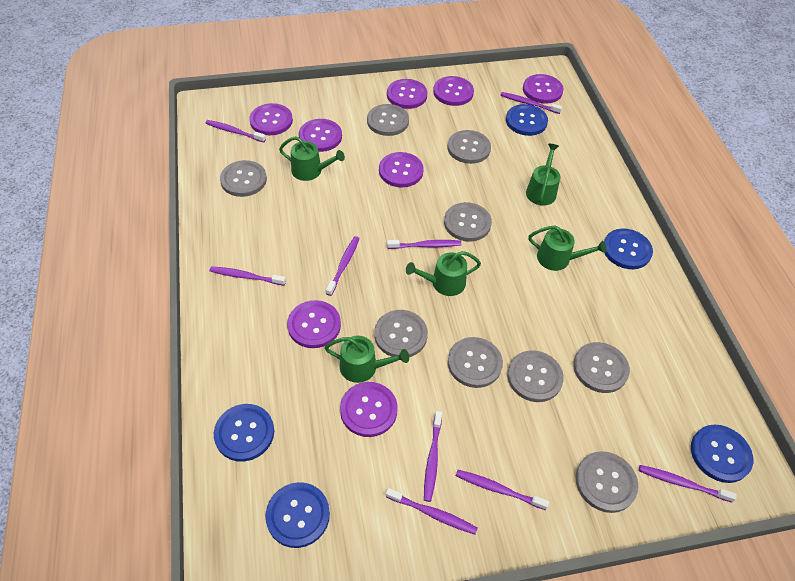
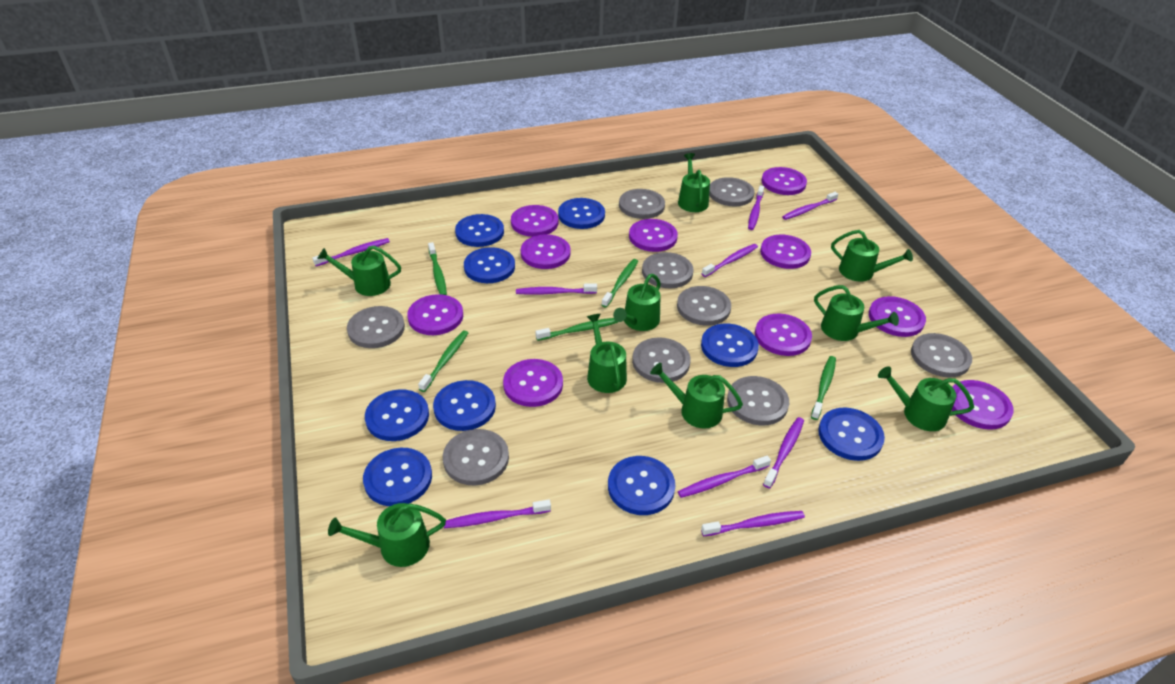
blue button: 5 -> 9
green toothbrush: 0 -> 5
green watering can: 5 -> 9
purple button: 8 -> 10

